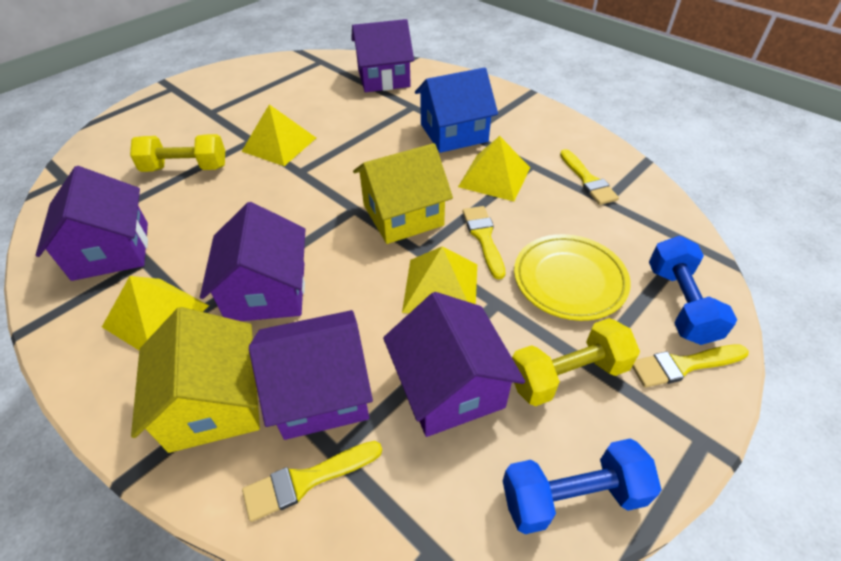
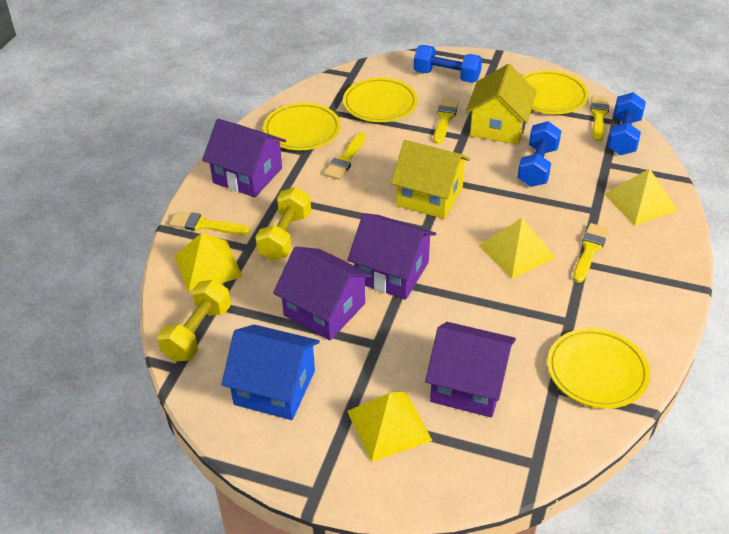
blue dumbbell: 2 -> 3
purple house: 5 -> 4
yellow brush: 4 -> 5
yellow plate: 1 -> 4

